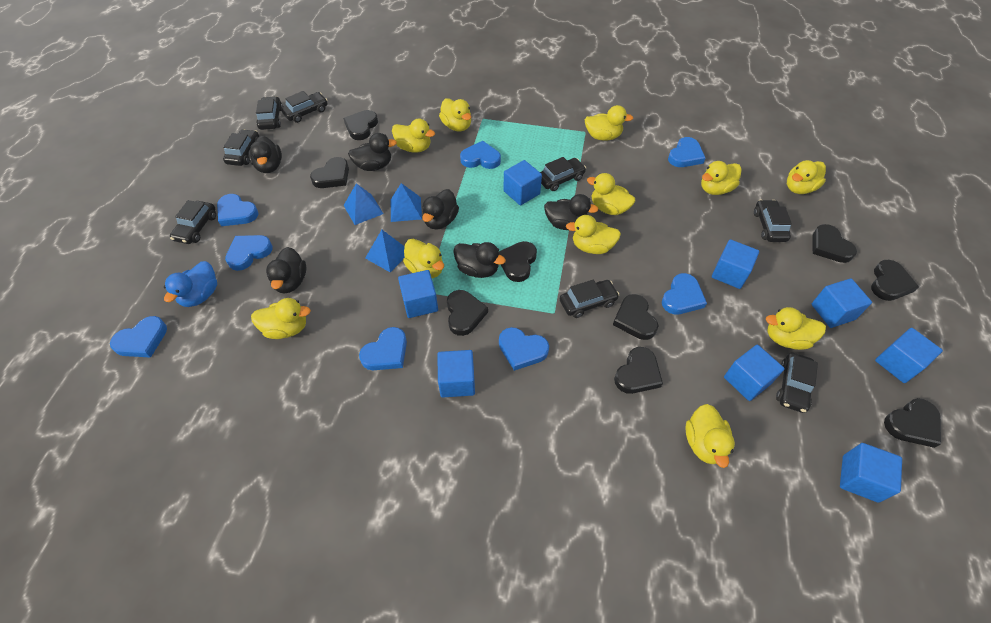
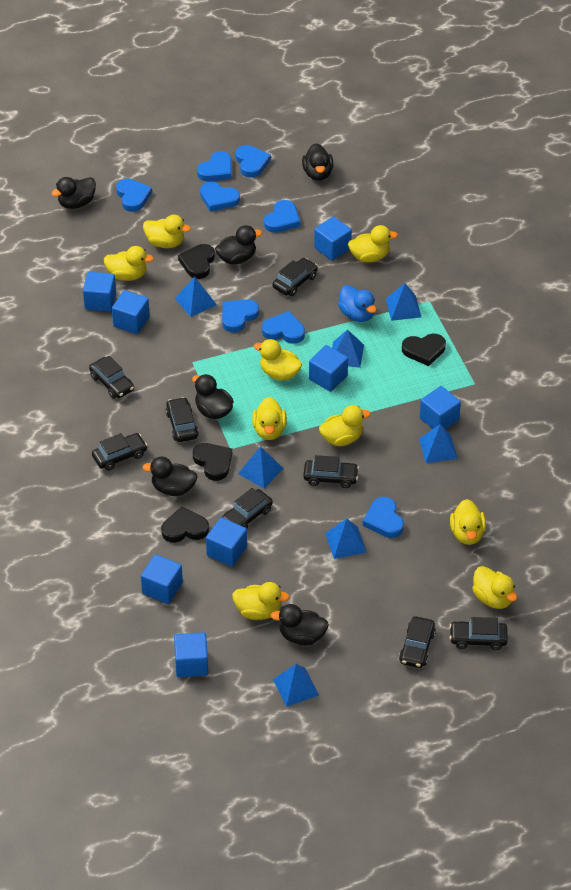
black heart: 9 -> 4
blue pyramid: 3 -> 7
yellow duck: 11 -> 9

